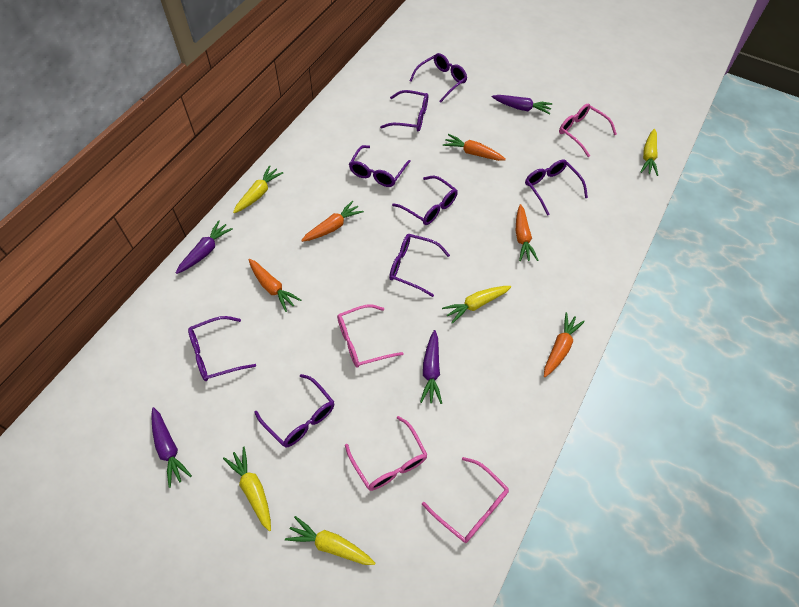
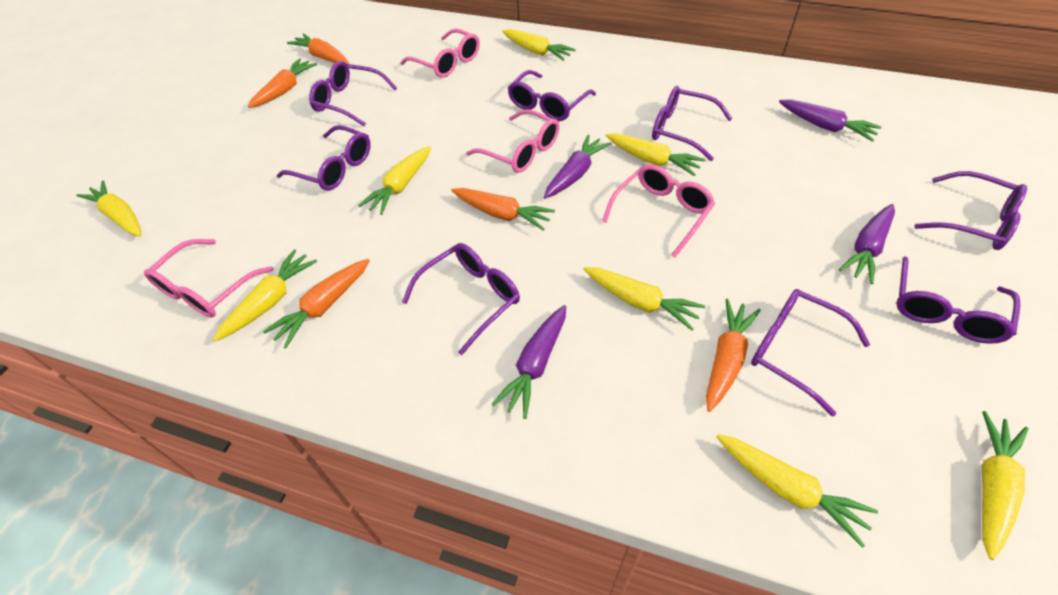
yellow carrot: 5 -> 8

